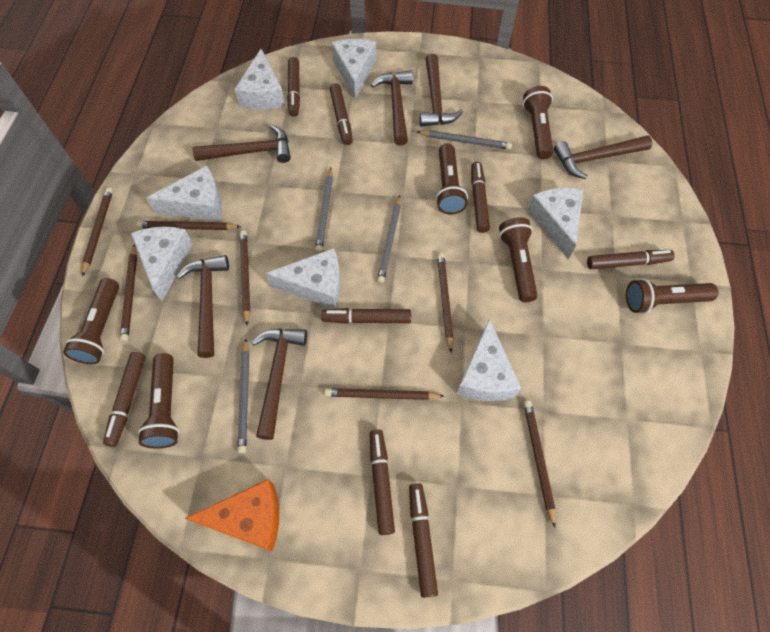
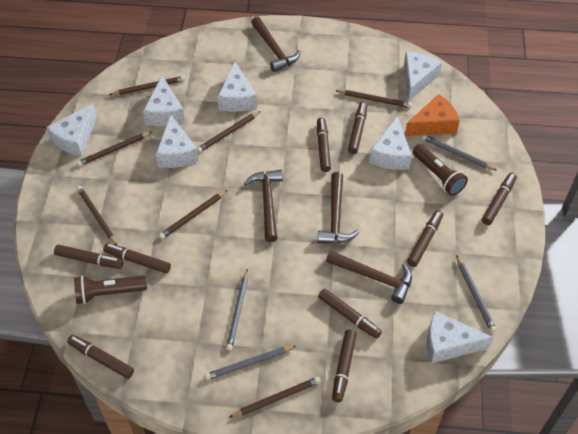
brown flashlight: 6 -> 2
brown hammer: 6 -> 4
brown marker: 8 -> 9

